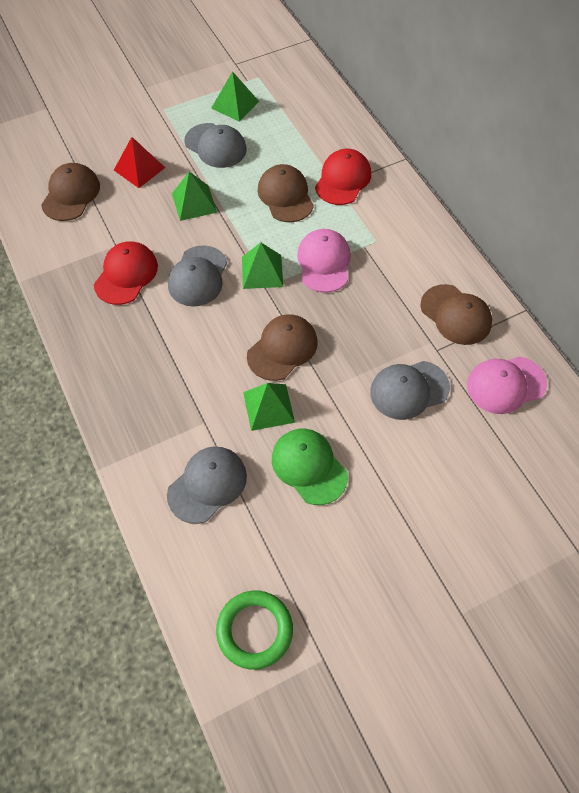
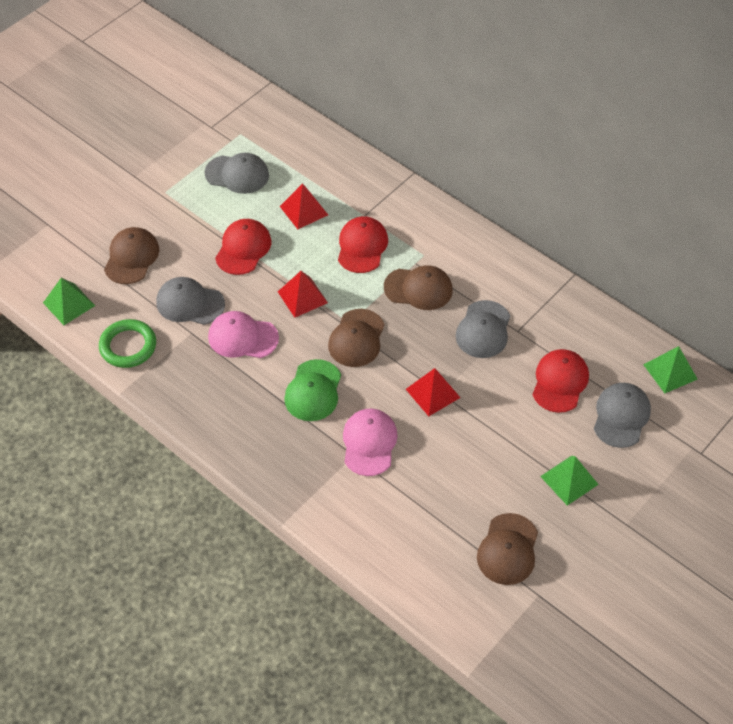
green pyramid: 4 -> 3
red cap: 2 -> 3
red pyramid: 1 -> 3

